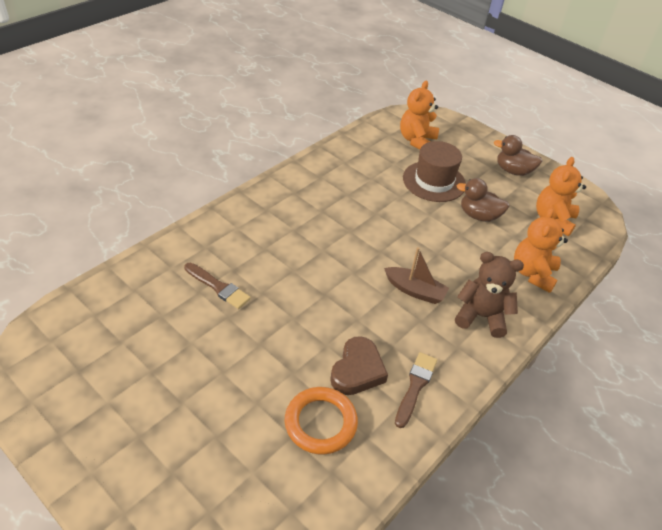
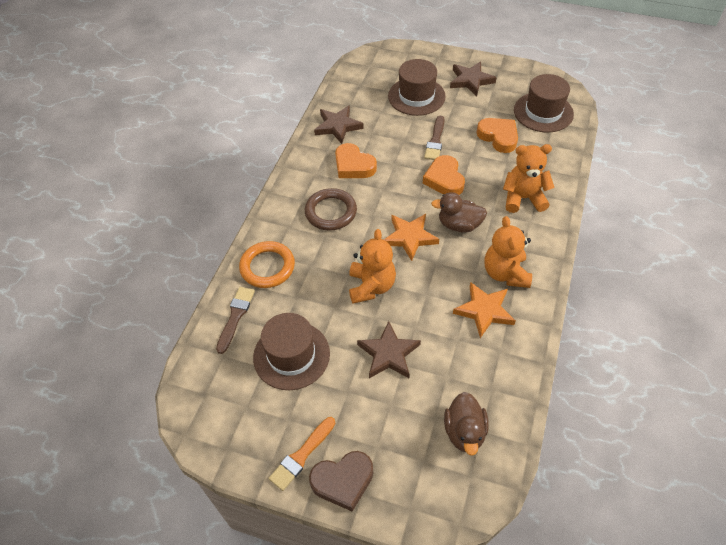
brown boat: 1 -> 0
brown hat: 1 -> 3
brown ring: 0 -> 1
brown star: 0 -> 3
brown teddy bear: 1 -> 0
orange brush: 0 -> 1
orange heart: 0 -> 3
orange star: 0 -> 2

